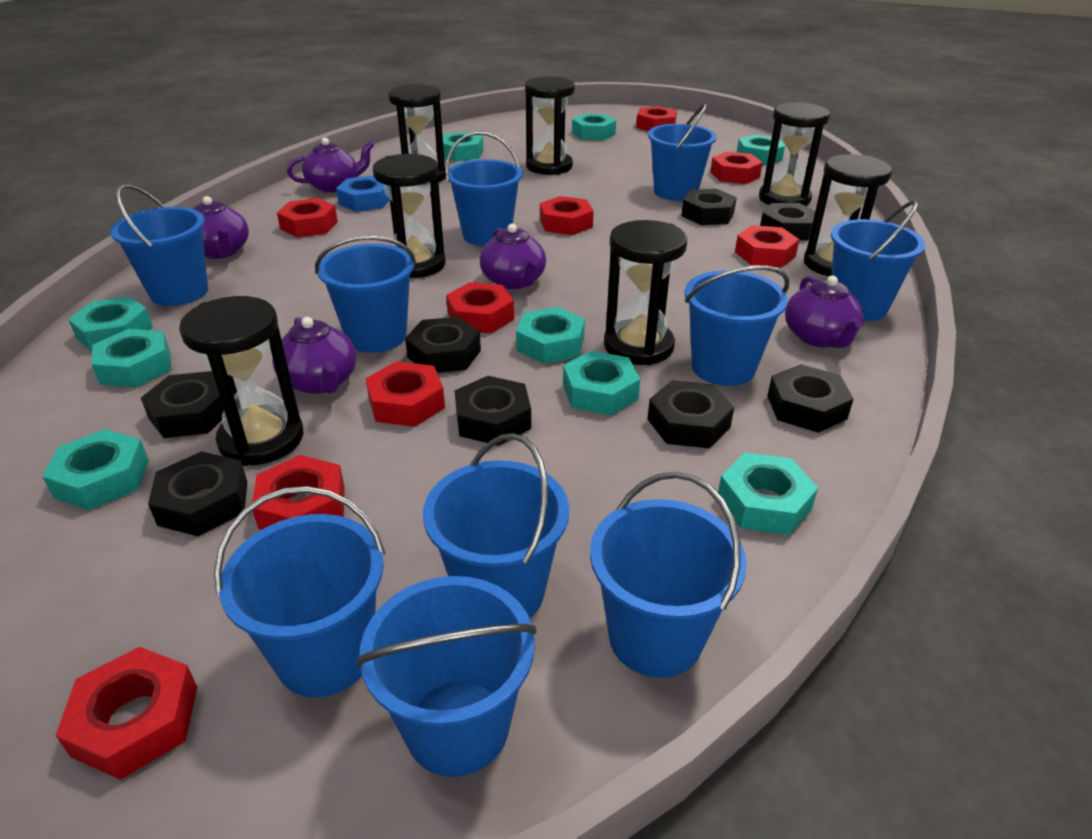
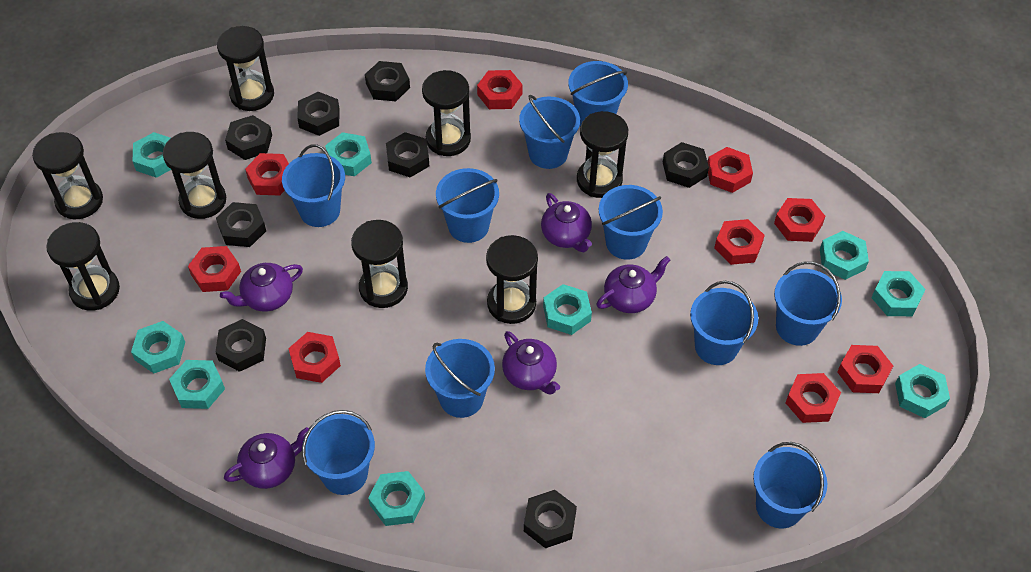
black hourglass: 7 -> 8
blue nut: 1 -> 0

